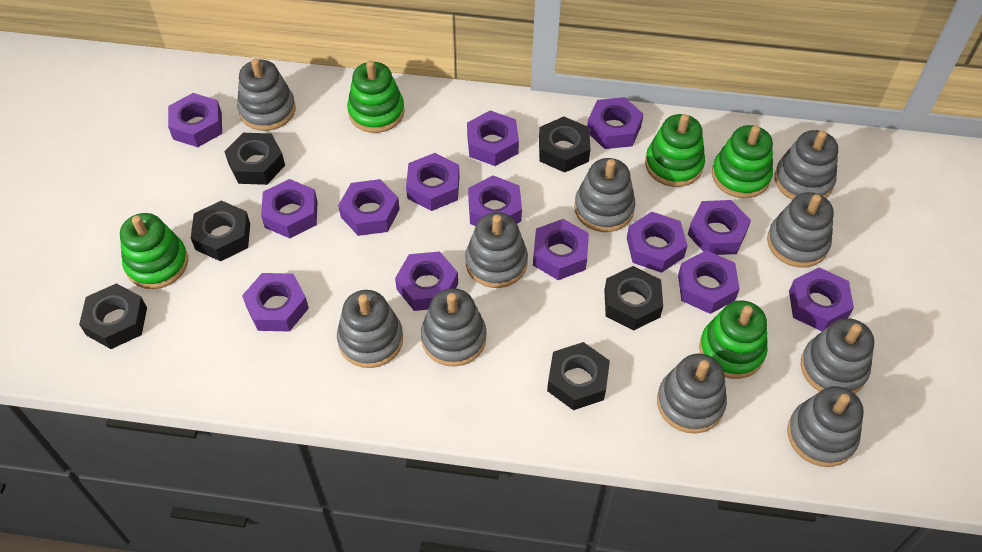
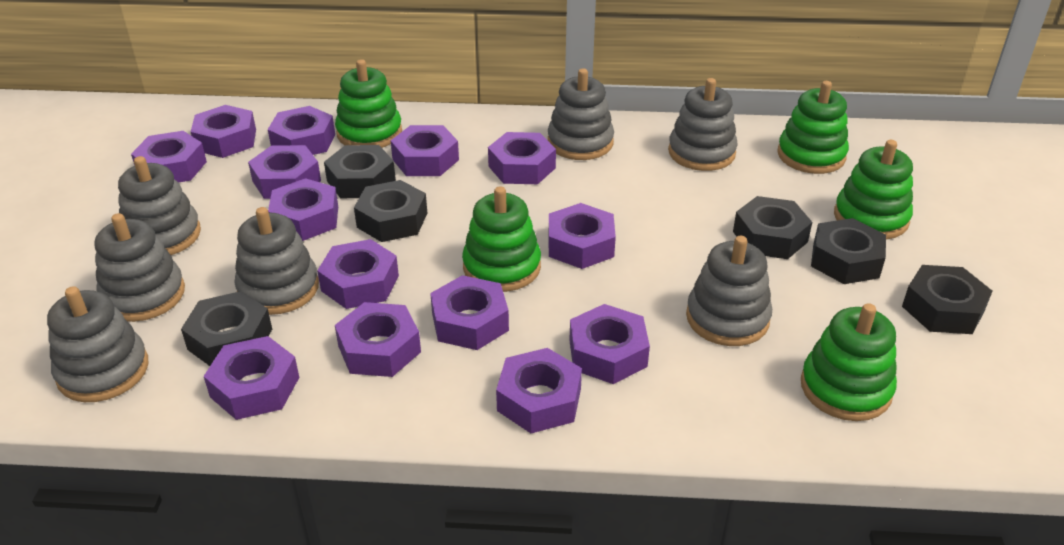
grey stacking toy: 10 -> 7

